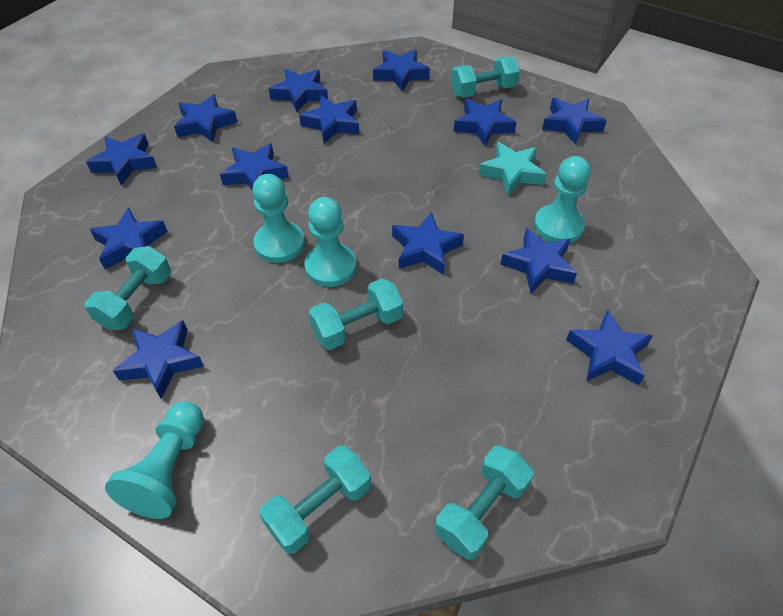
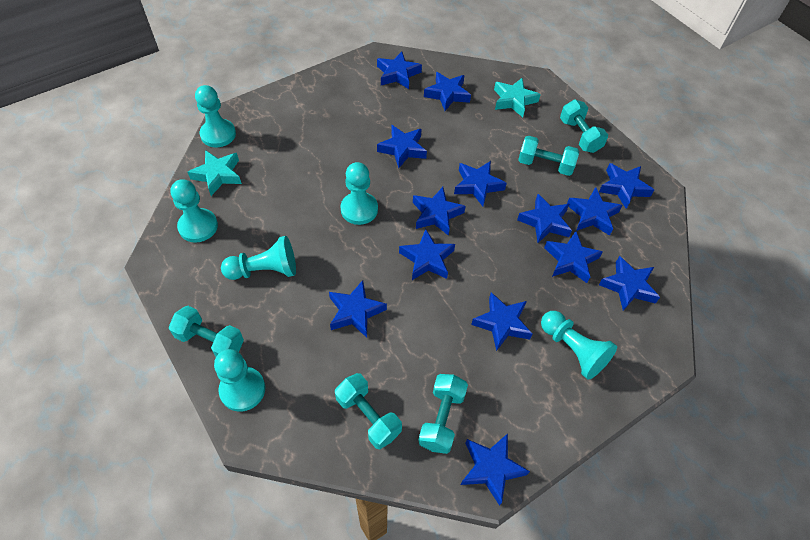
blue star: 13 -> 14
turquoise pawn: 4 -> 6
turquoise star: 1 -> 2

